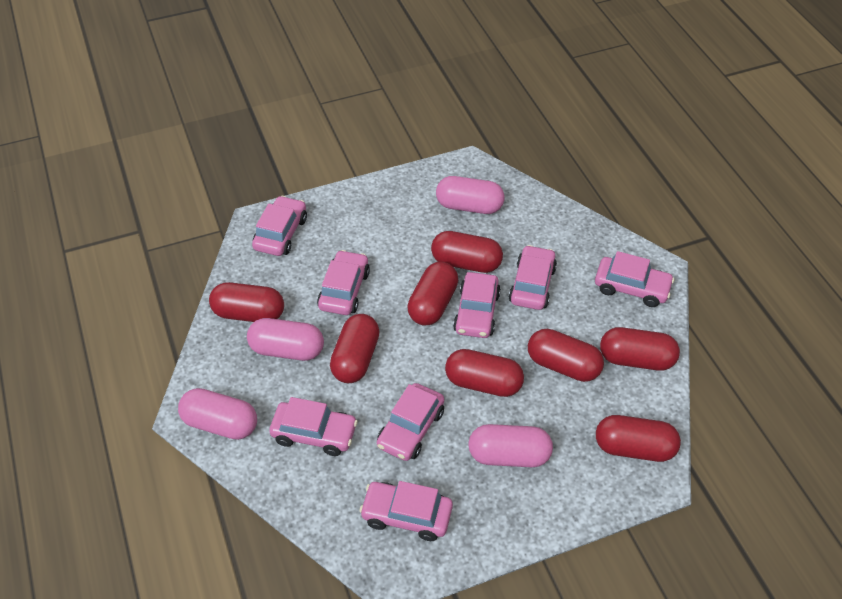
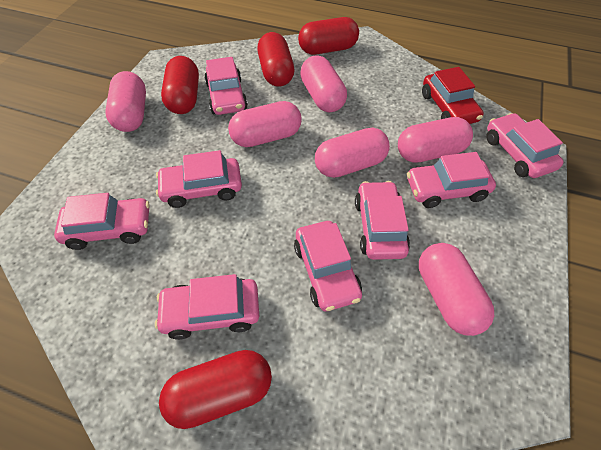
pink capsule: 4 -> 6
red capsule: 8 -> 4
red car: 0 -> 1

